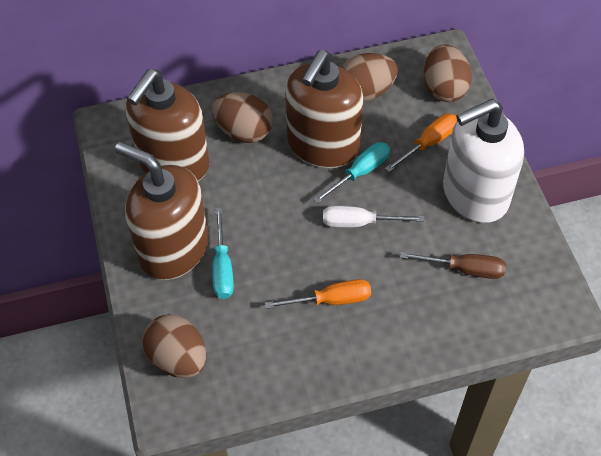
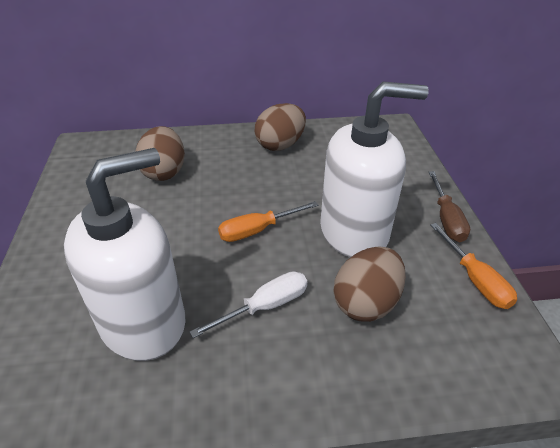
brown egg: 4 -> 3
brown soap dispenser: 3 -> 0
turquoise screwdriver: 2 -> 0
white soap dispenser: 1 -> 2

